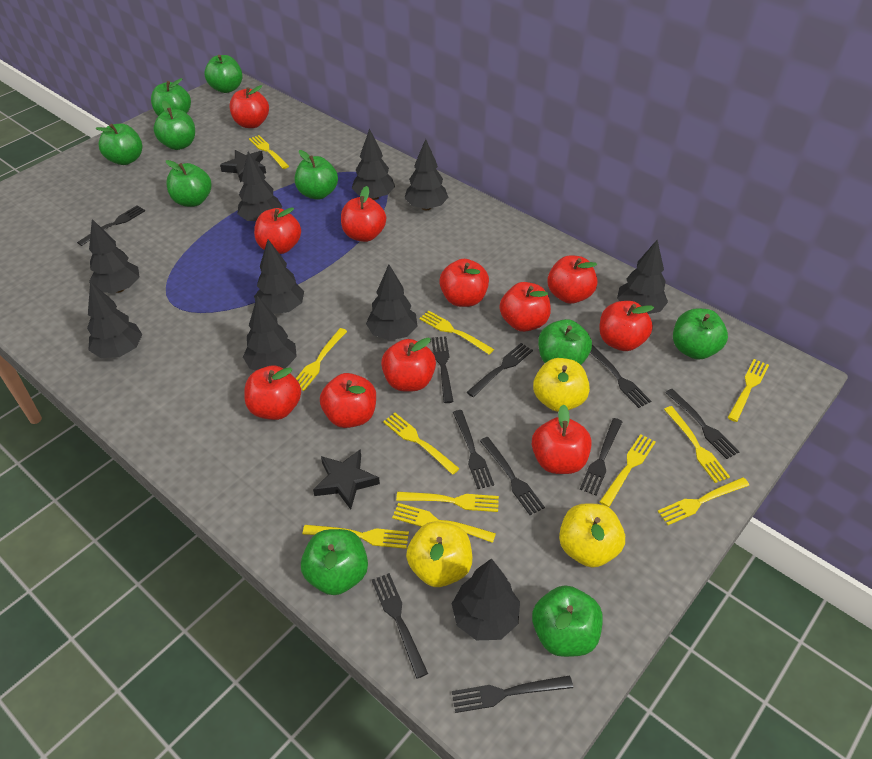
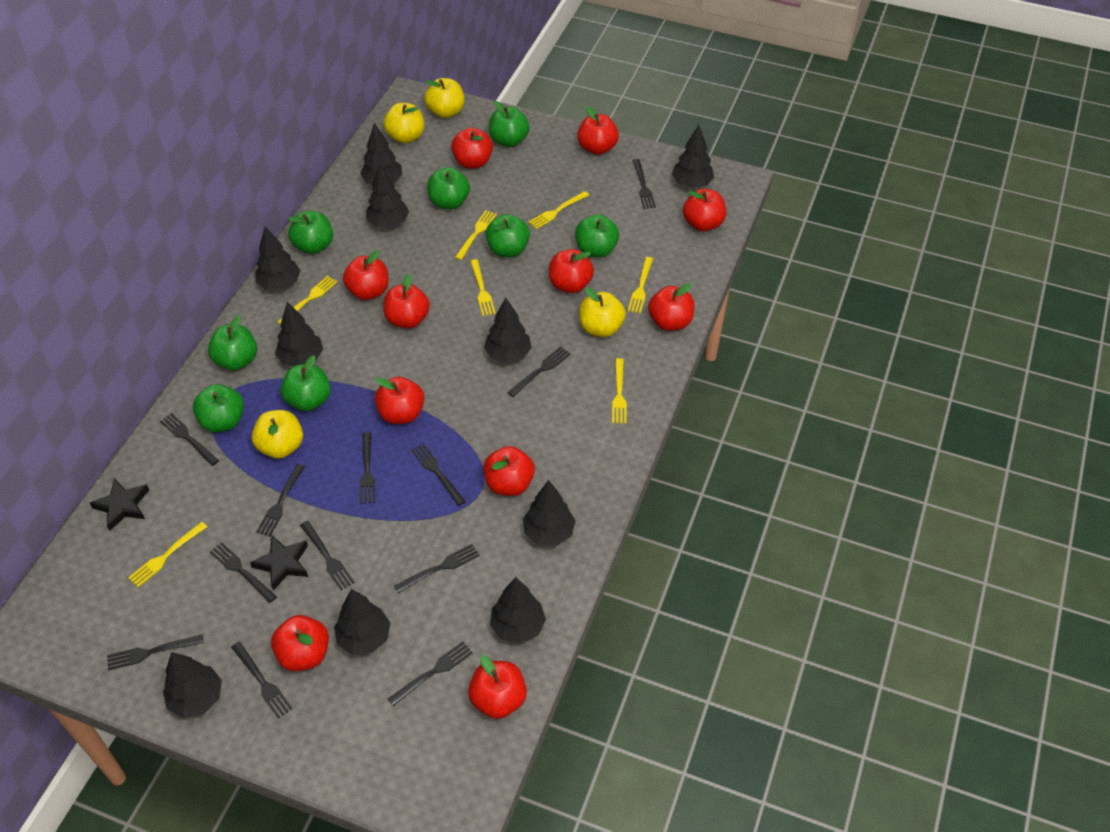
black fork: 10 -> 12
green apple: 10 -> 8
yellow apple: 3 -> 4
yellow fork: 11 -> 7

